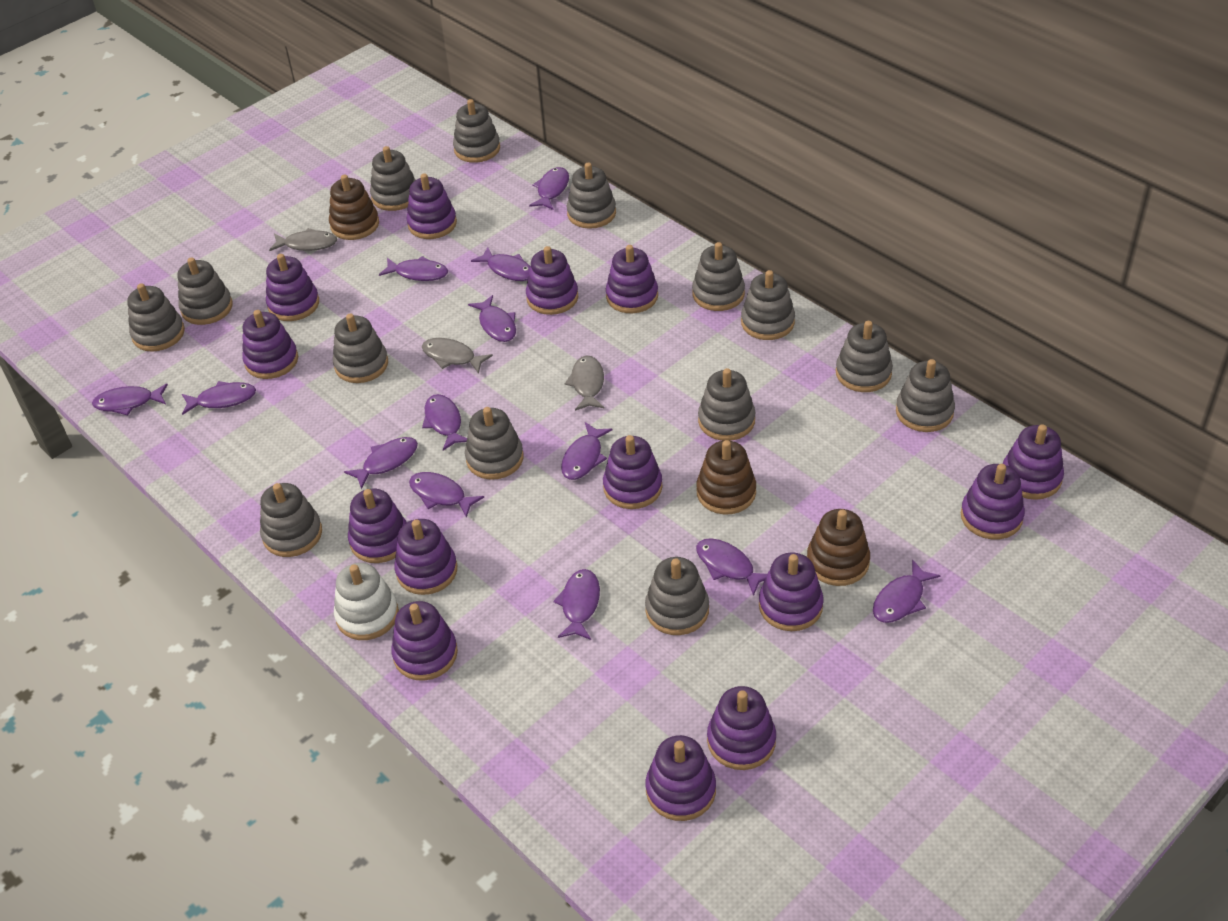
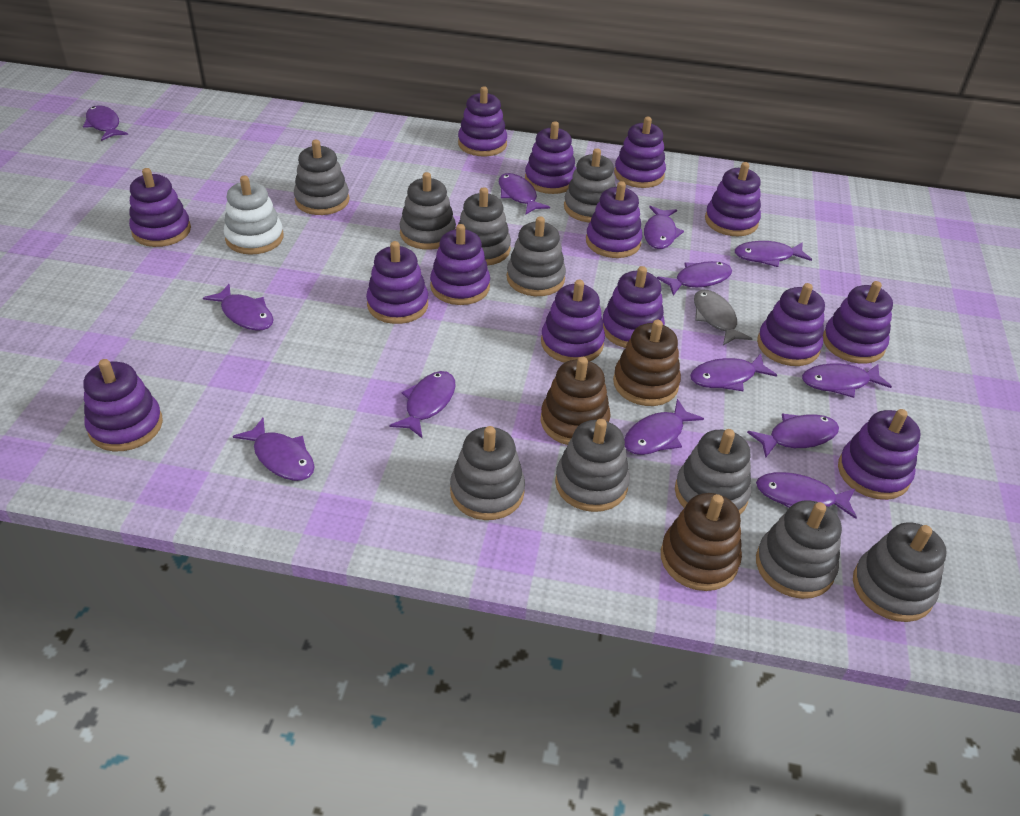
grey fish: 3 -> 1
grey stacking toy: 14 -> 10

